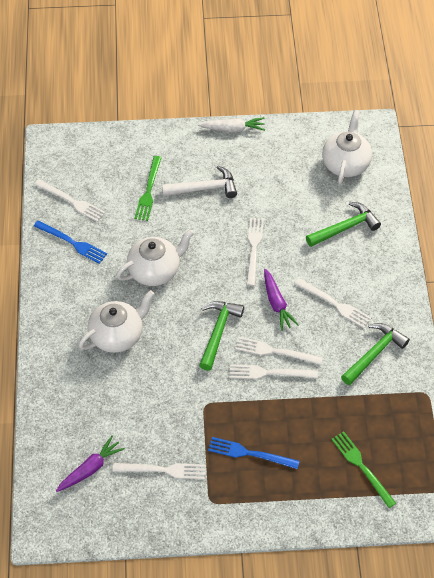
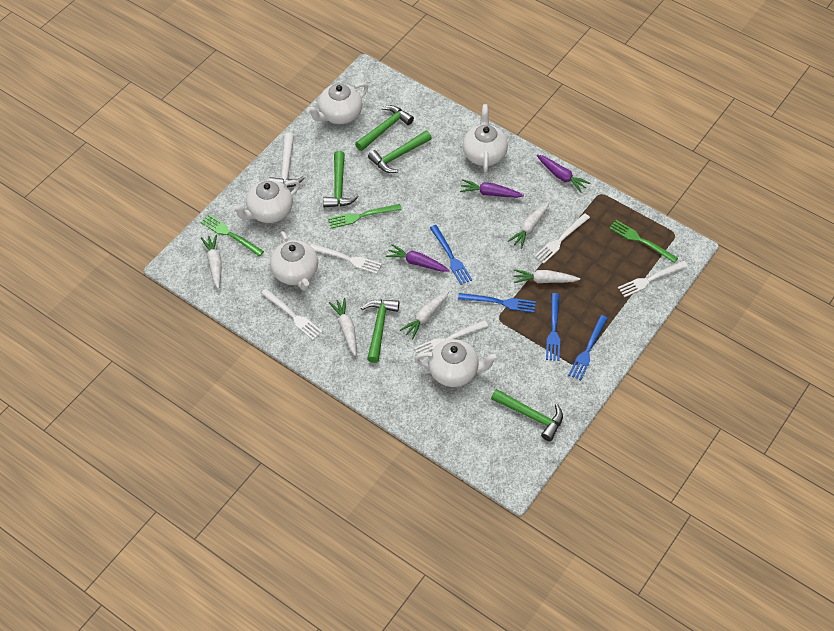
blue fork: 2 -> 4
green fork: 2 -> 3
green hammer: 3 -> 5
purple carrot: 2 -> 3
white carrot: 1 -> 5
white fork: 6 -> 5
white teapot: 3 -> 5

